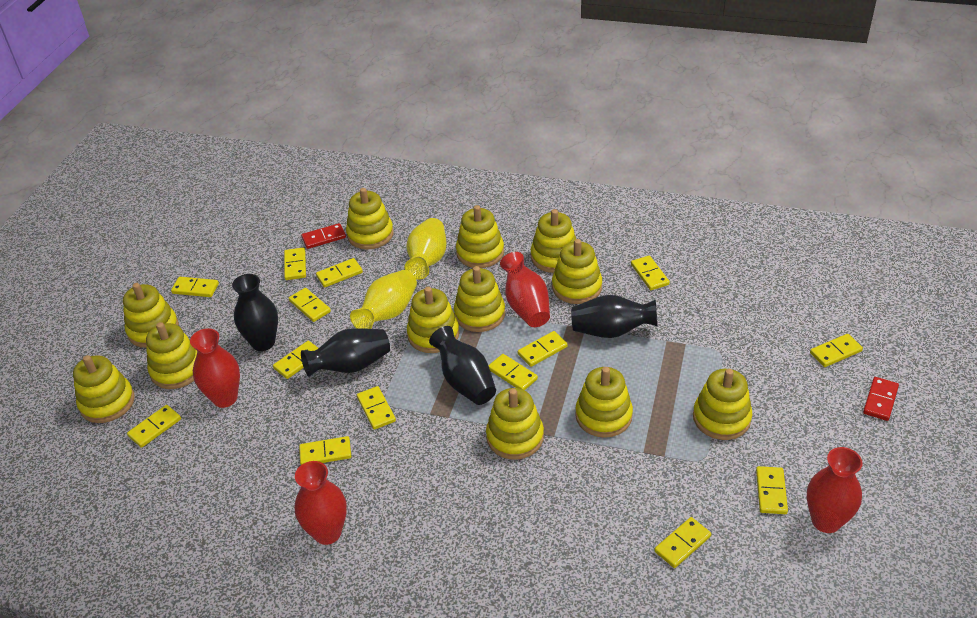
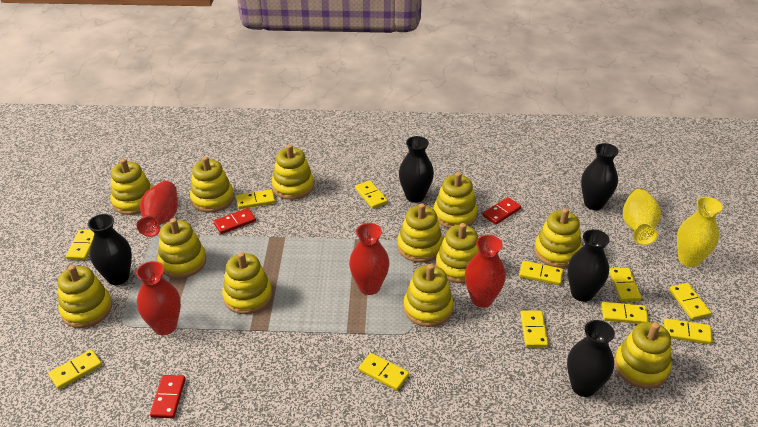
black vase: 4 -> 5
red domino: 2 -> 3
yellow domino: 14 -> 11

